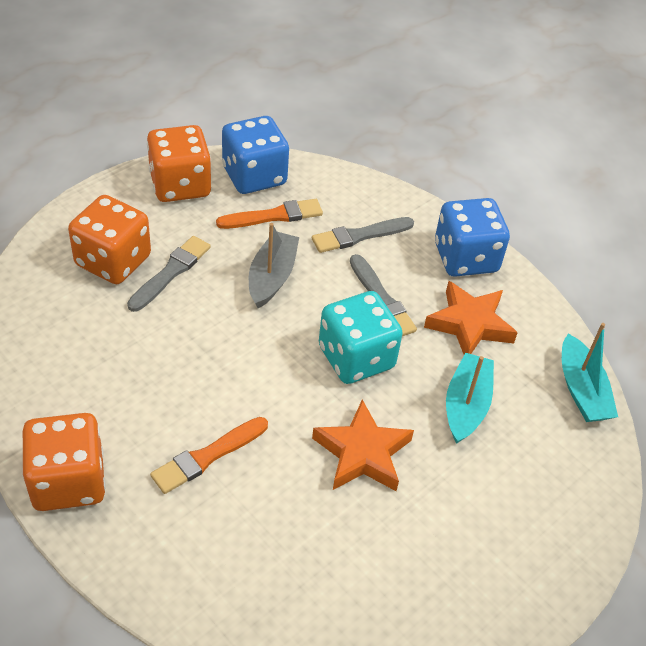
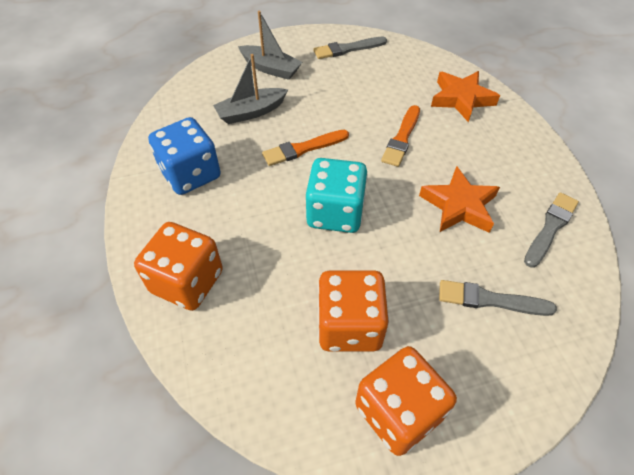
blue dice: 2 -> 1
grey boat: 1 -> 2
turquoise boat: 2 -> 0

